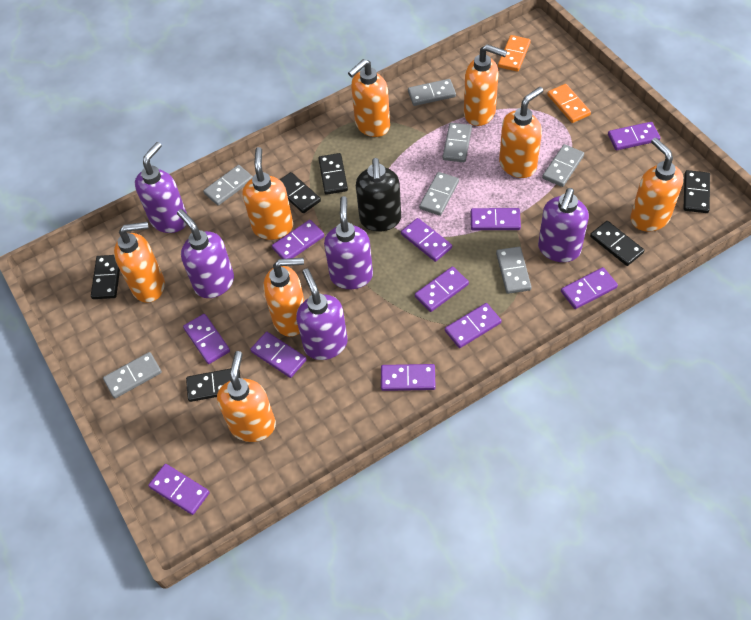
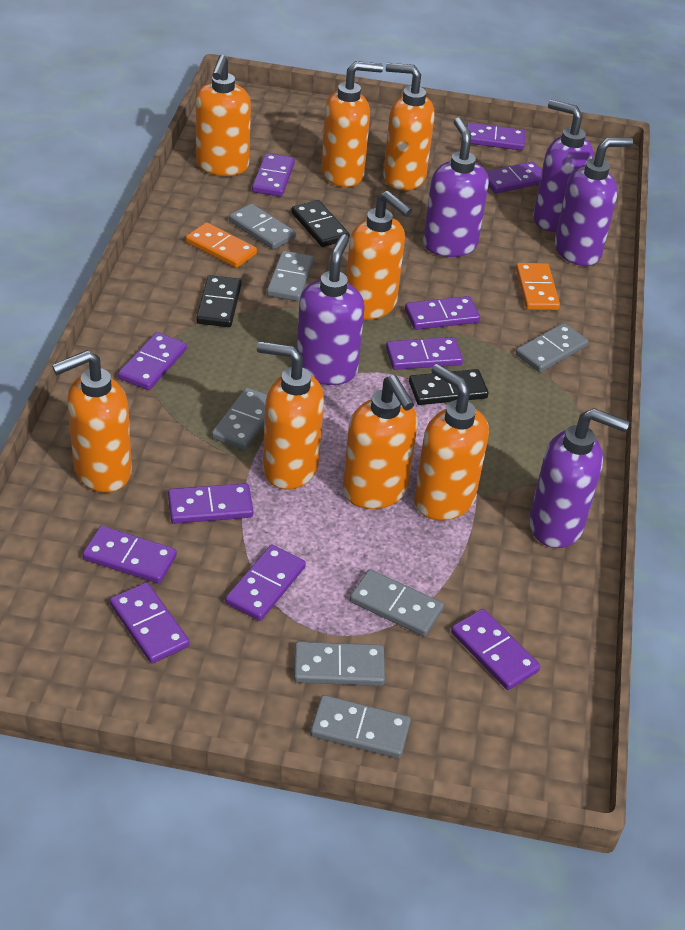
black domino: 6 -> 3
black soap dispenser: 1 -> 0

